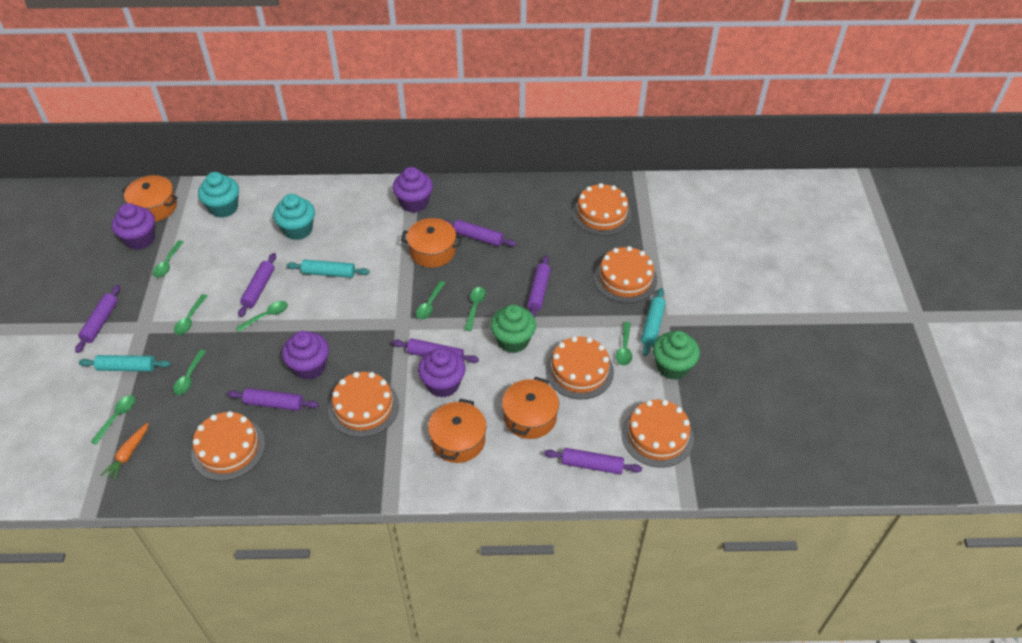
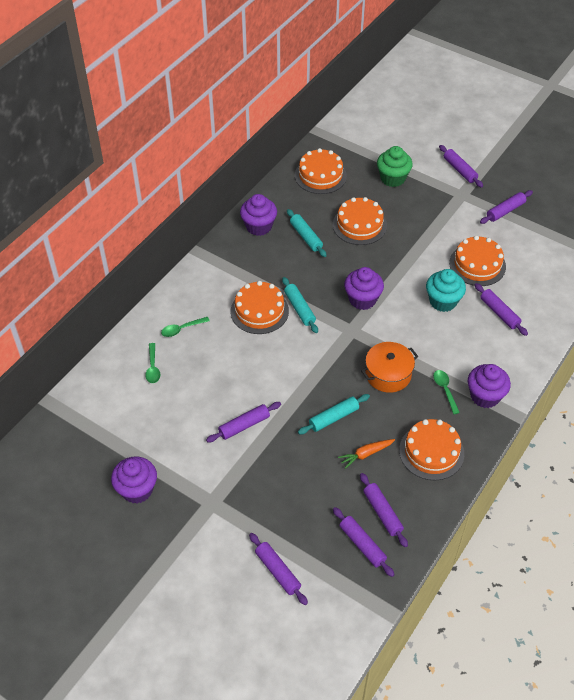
green cupcake: 2 -> 1
green spoon: 8 -> 3
orange cake: 6 -> 5
orange pot: 4 -> 1
turquoise cupcake: 2 -> 1

